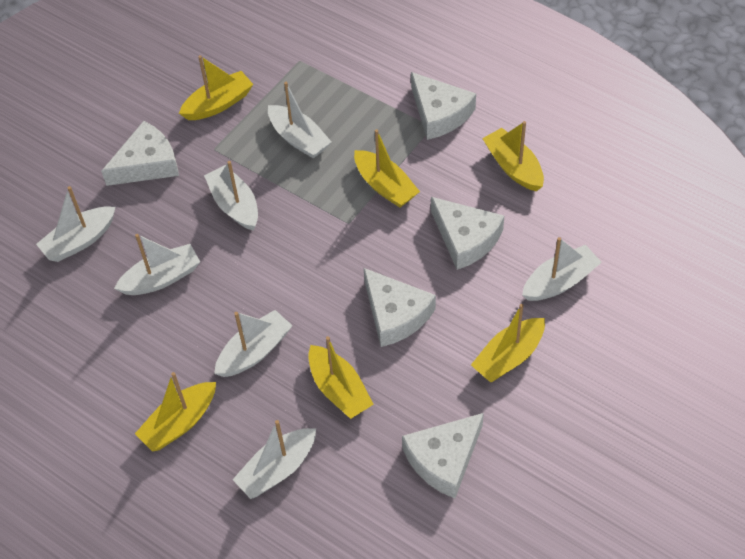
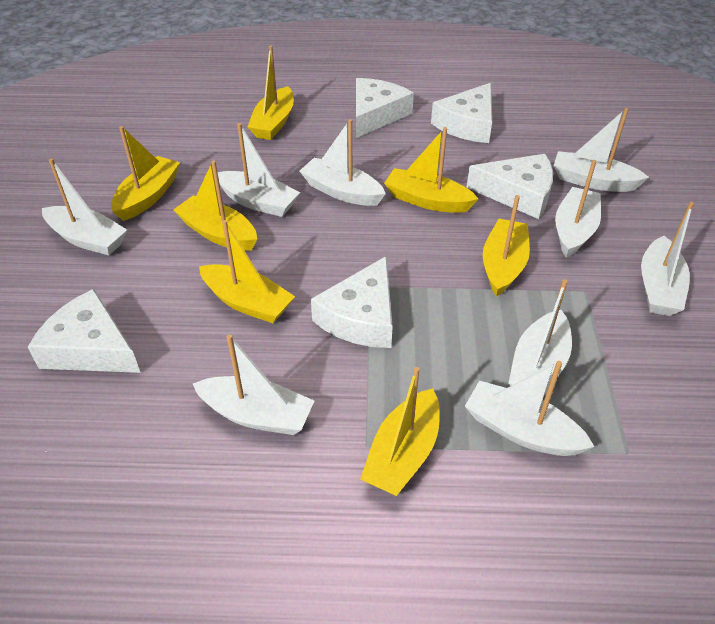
white boat: 7 -> 9
yellow boat: 6 -> 7

